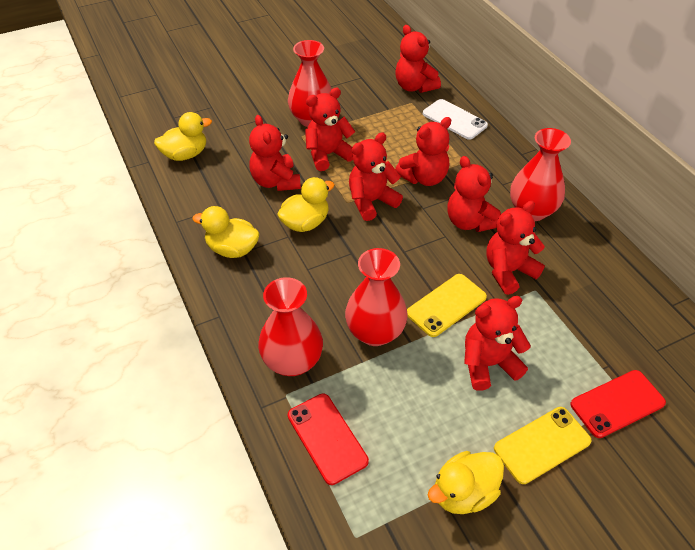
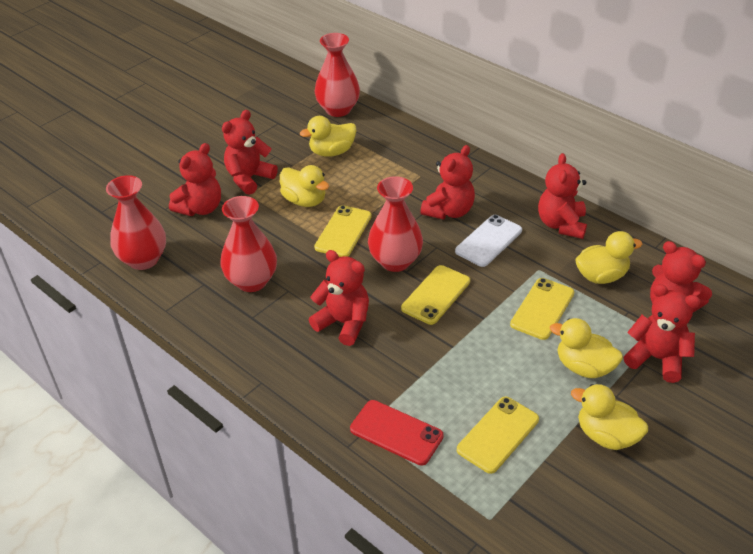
red phone: 2 -> 1
red teddy bear: 8 -> 7
yellow duck: 4 -> 5
yellow phone: 2 -> 4

